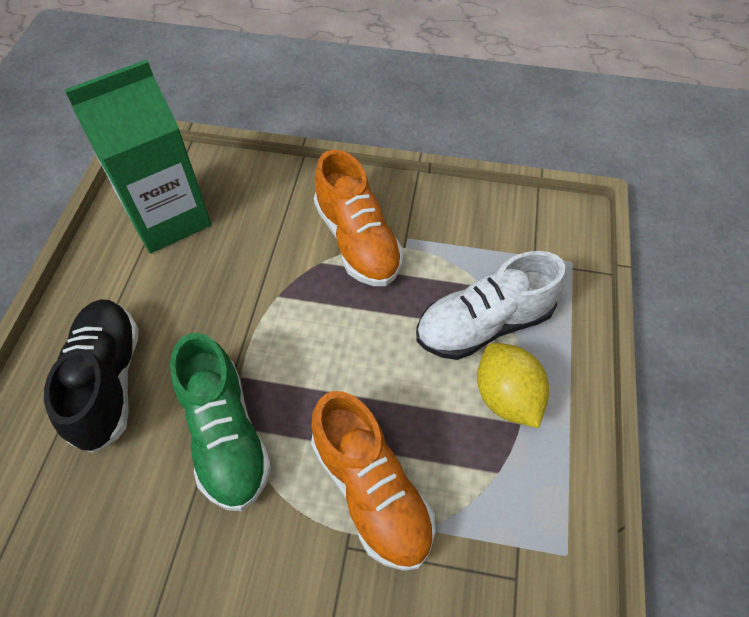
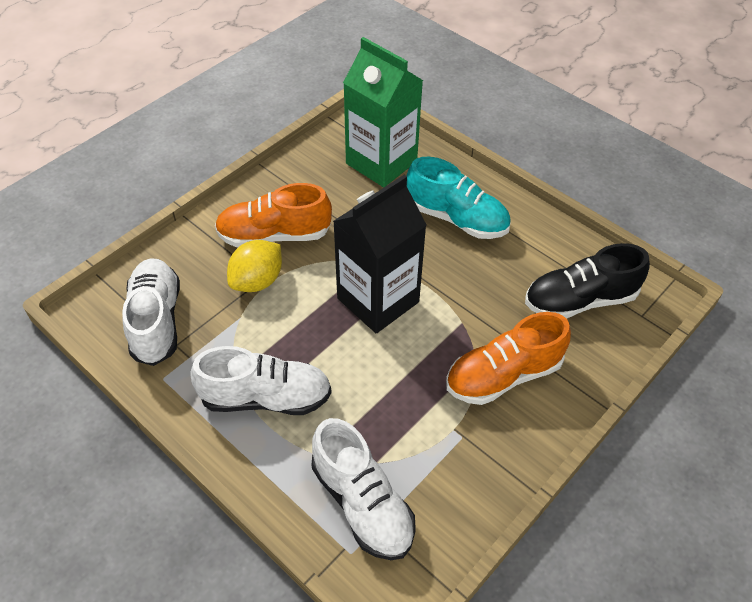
black carton: 0 -> 1
green shoe: 1 -> 0
turquoise shoe: 0 -> 1
white shoe: 1 -> 3

